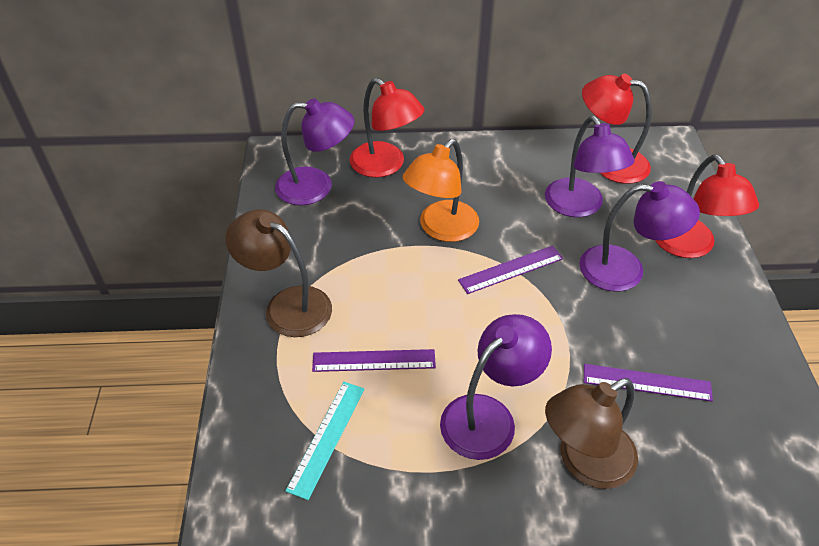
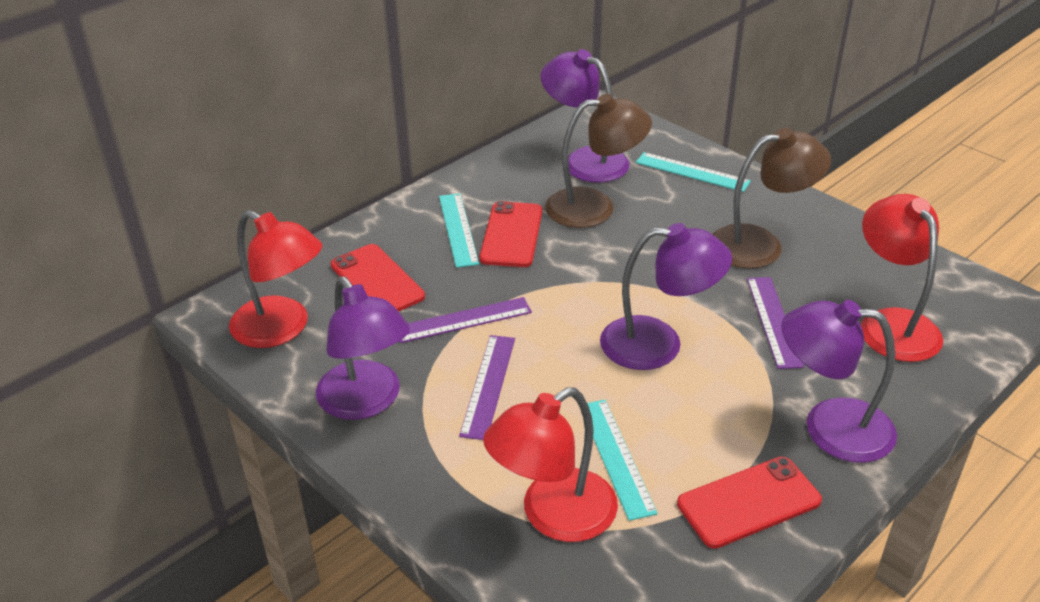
orange lamp: 1 -> 0
red phone: 0 -> 3
turquoise ruler: 1 -> 3

